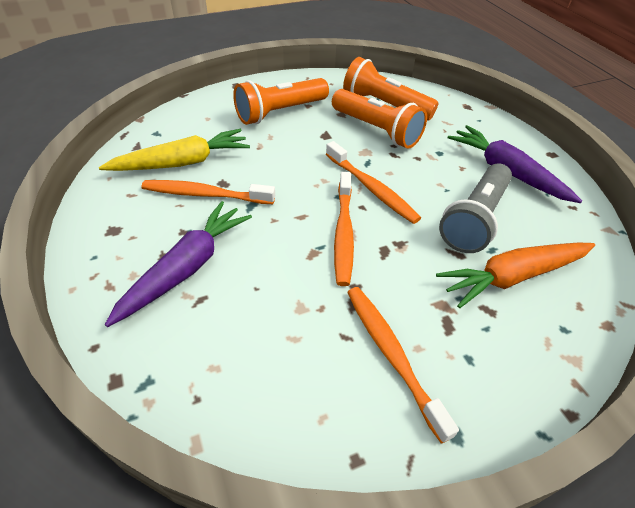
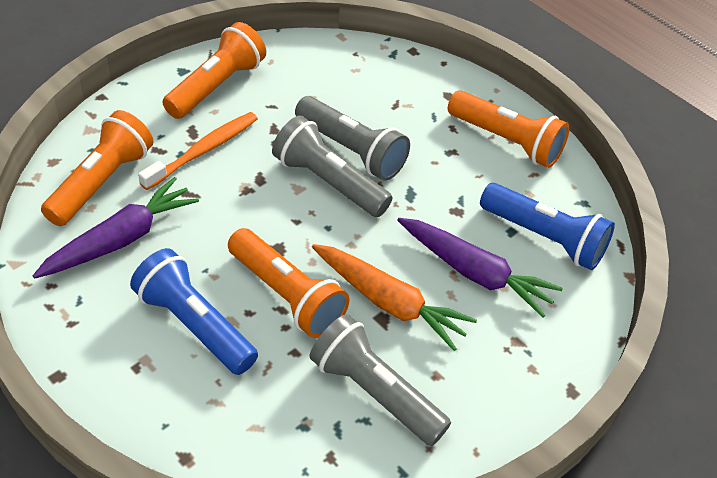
blue flashlight: 0 -> 2
grey flashlight: 1 -> 3
orange flashlight: 3 -> 4
orange toothbrush: 4 -> 1
yellow carrot: 1 -> 0

